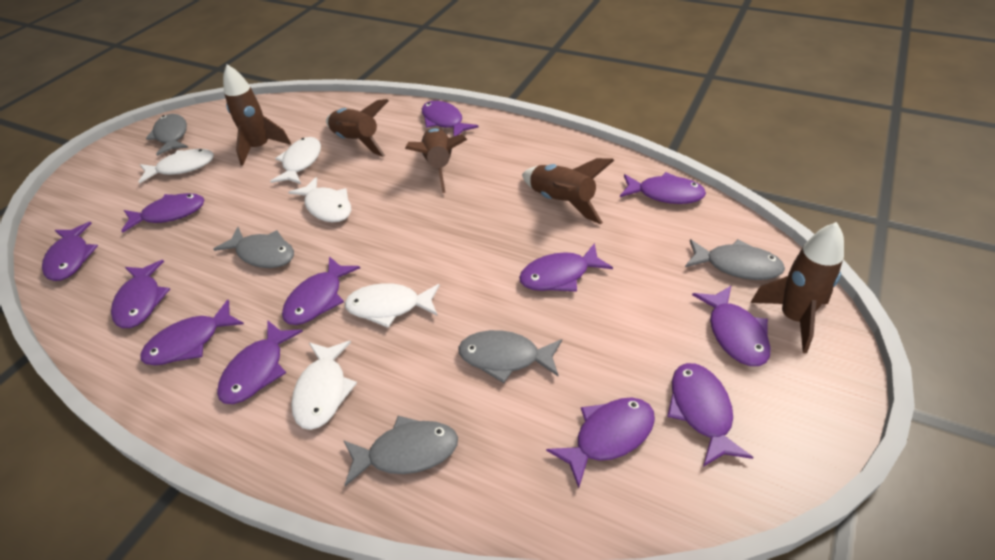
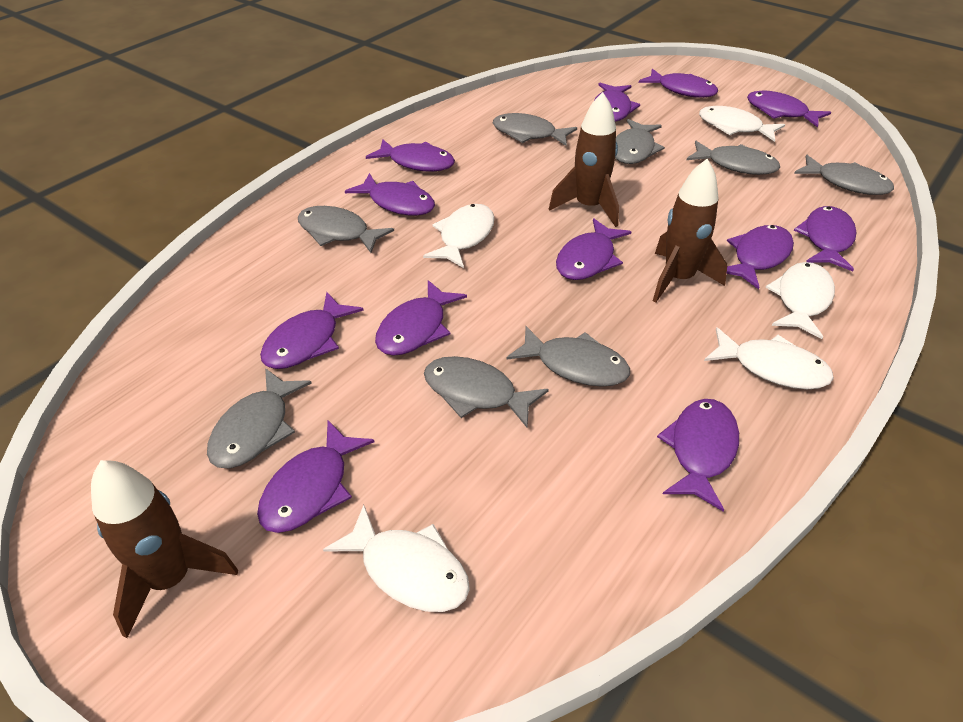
brown rocket: 5 -> 3
grey fish: 5 -> 8

